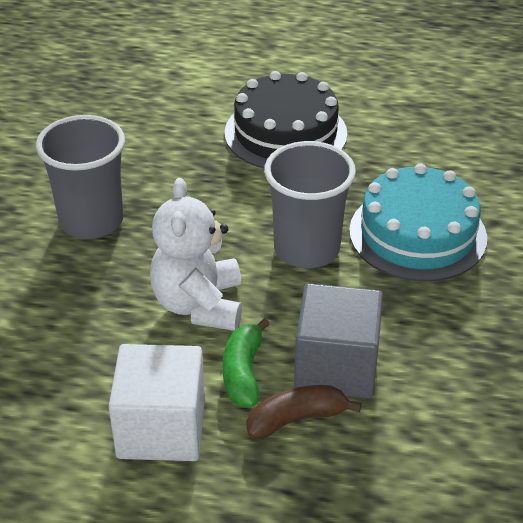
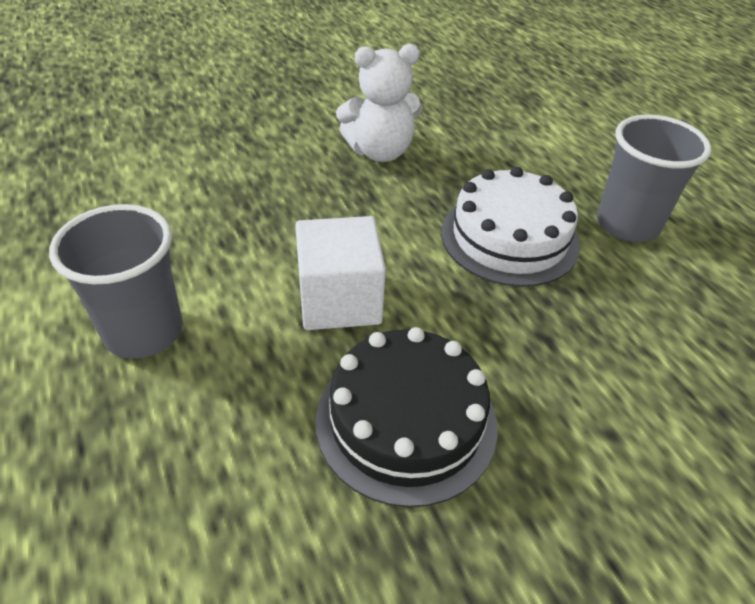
brown banana: 1 -> 0
green banana: 1 -> 0
grey cube: 1 -> 0
turquoise cake: 1 -> 0
white cake: 0 -> 1

